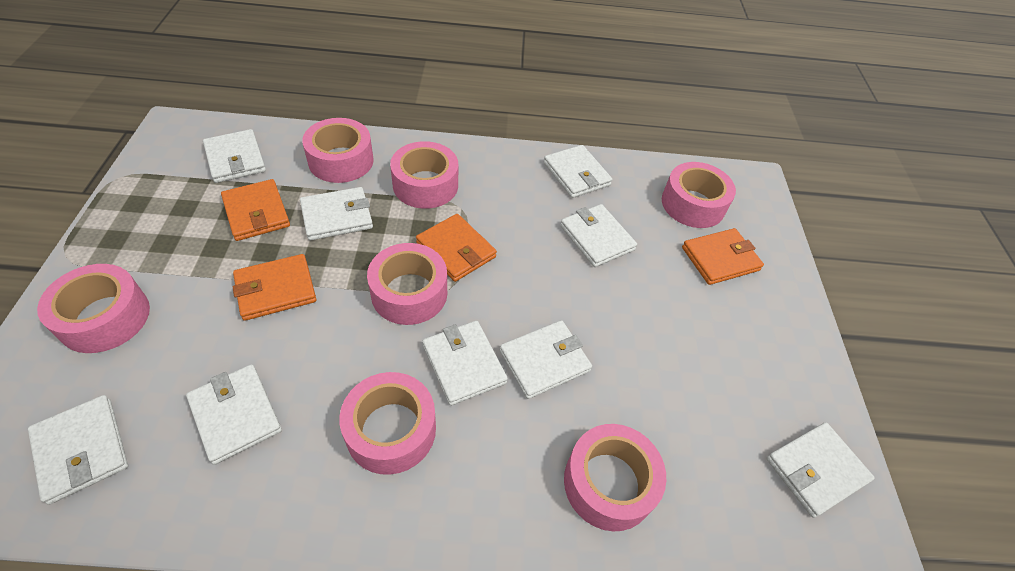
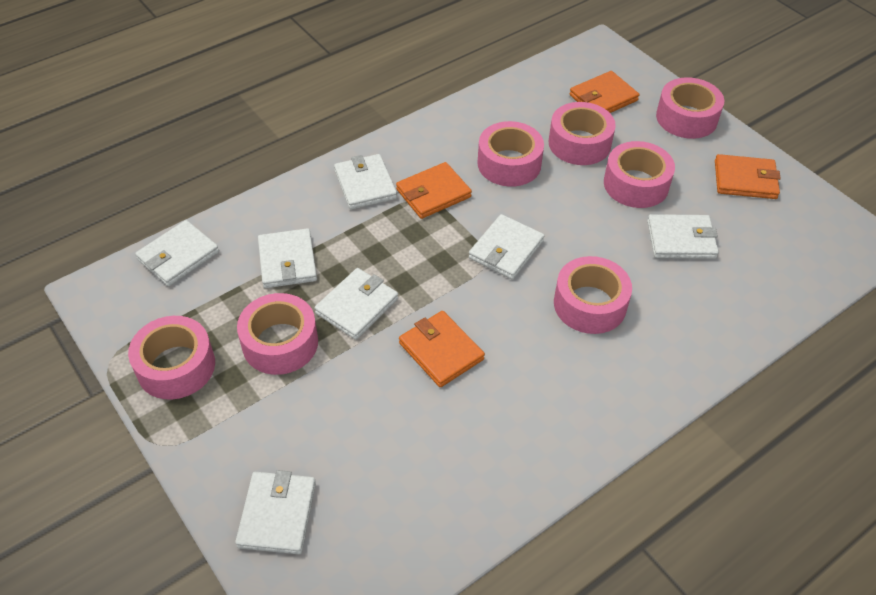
white wallet: 9 -> 7

